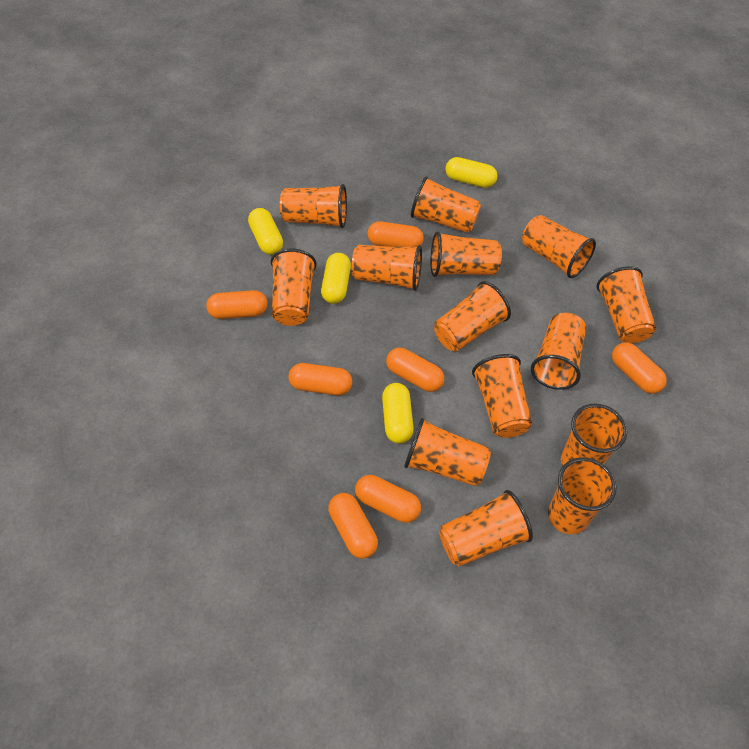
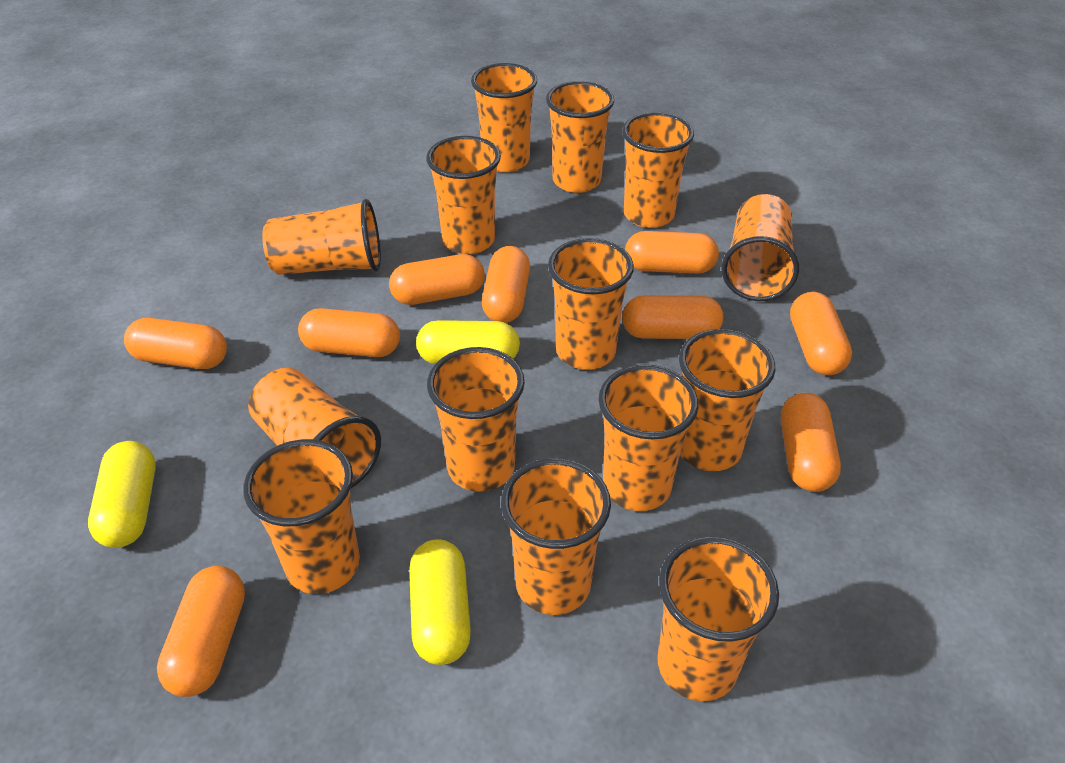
orange capsule: 7 -> 9
yellow capsule: 4 -> 3

